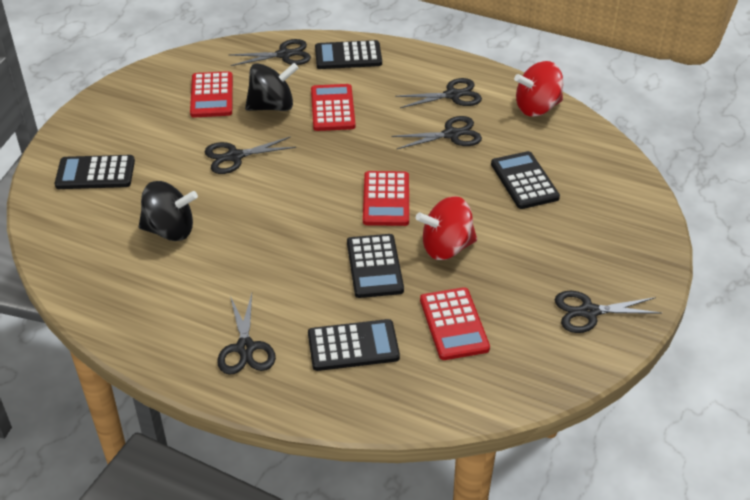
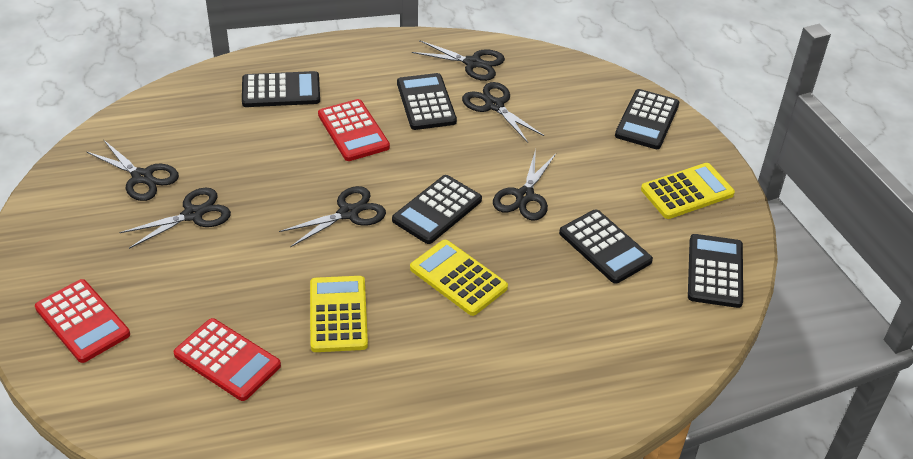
black calculator: 5 -> 6
black spinning top: 2 -> 0
red calculator: 4 -> 3
red spinning top: 2 -> 0
yellow calculator: 0 -> 3

